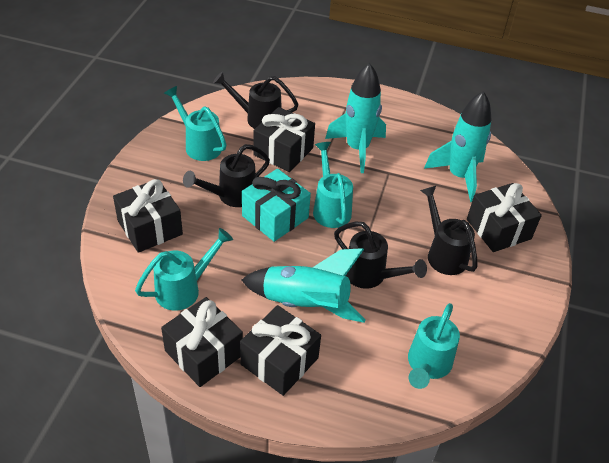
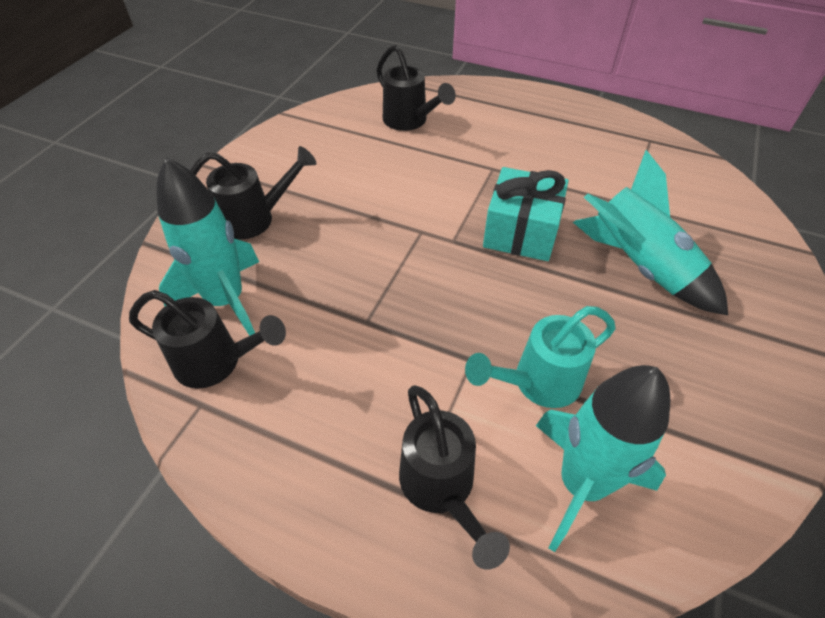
black gift: 5 -> 0
turquoise watering can: 4 -> 1

